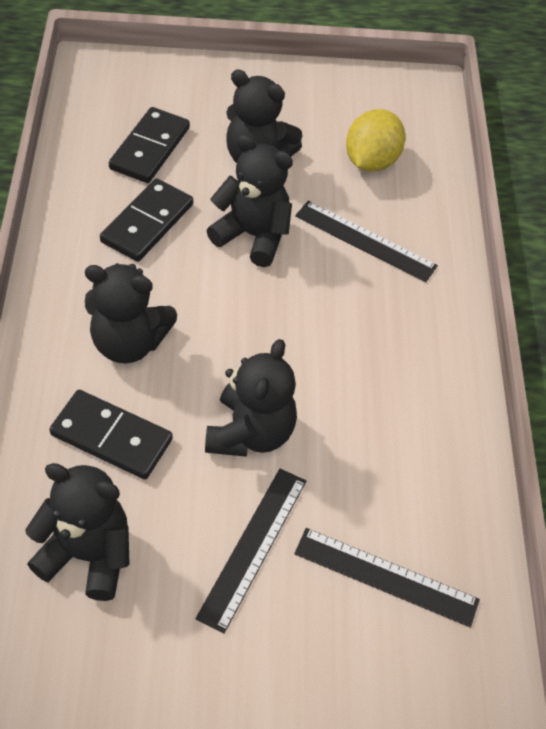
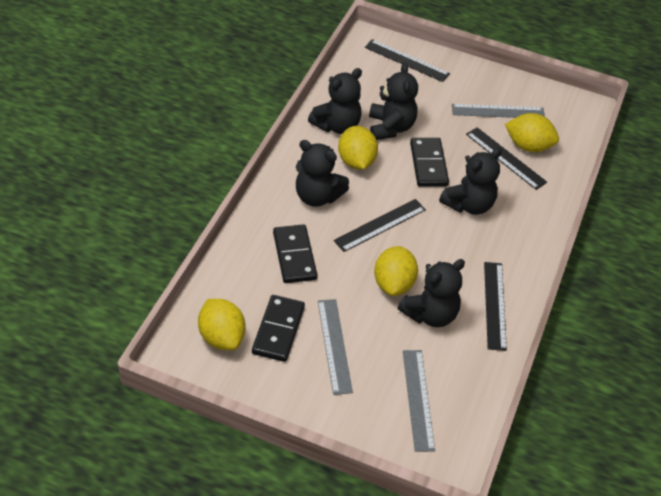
black ruler: 3 -> 4
grey ruler: 0 -> 3
yellow lemon: 1 -> 4

